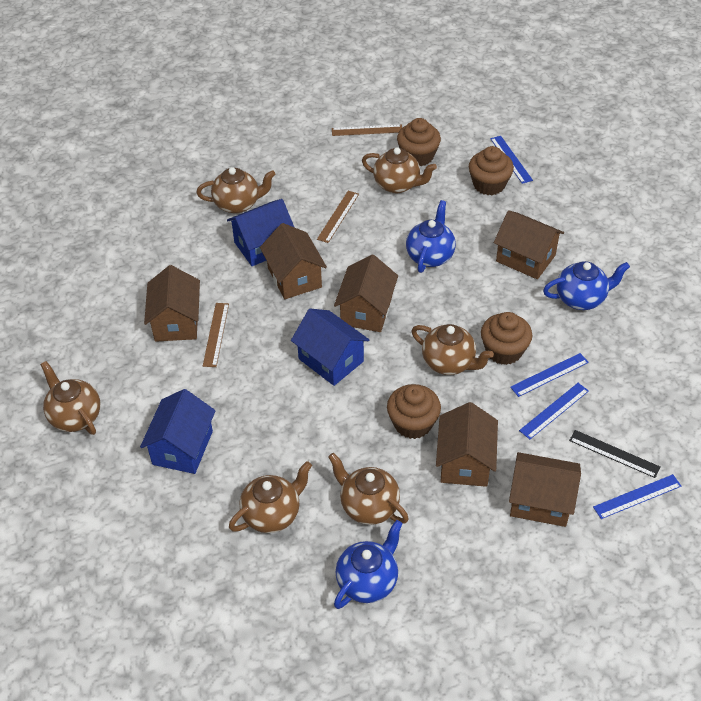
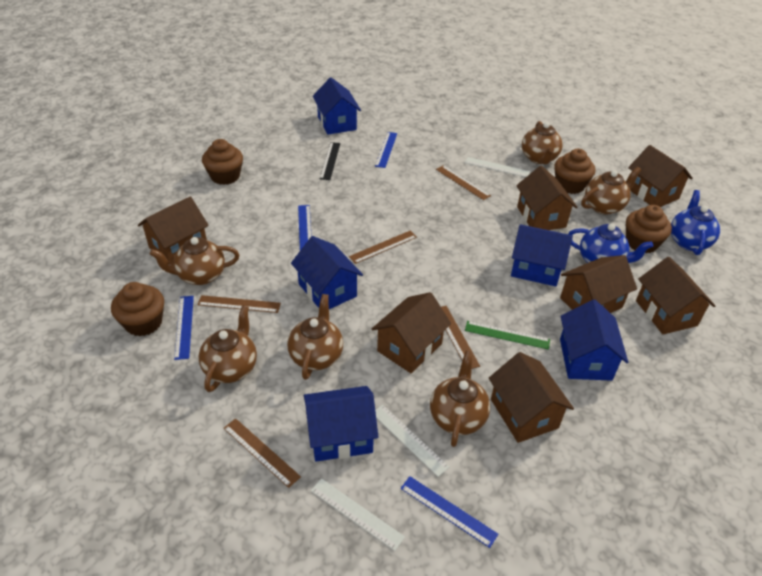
blue house: 3 -> 5
blue teapot: 3 -> 2
brown house: 6 -> 7
brown ruler: 3 -> 5
green ruler: 0 -> 1
white ruler: 0 -> 3

